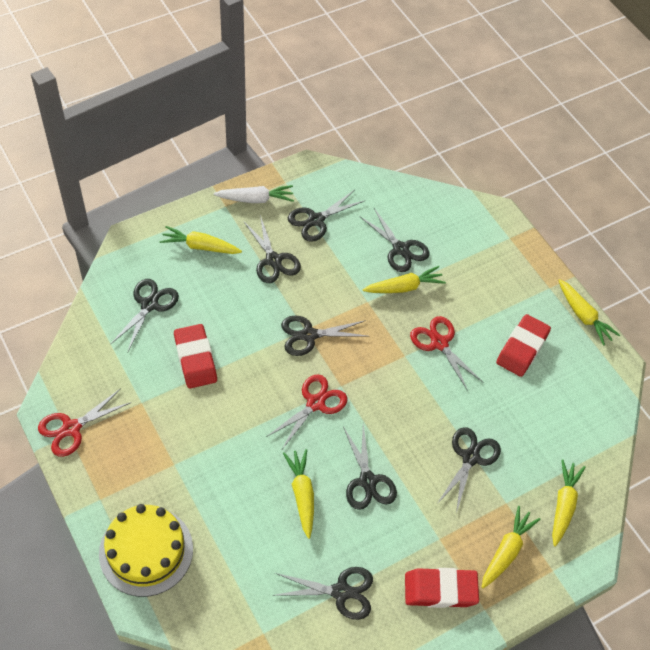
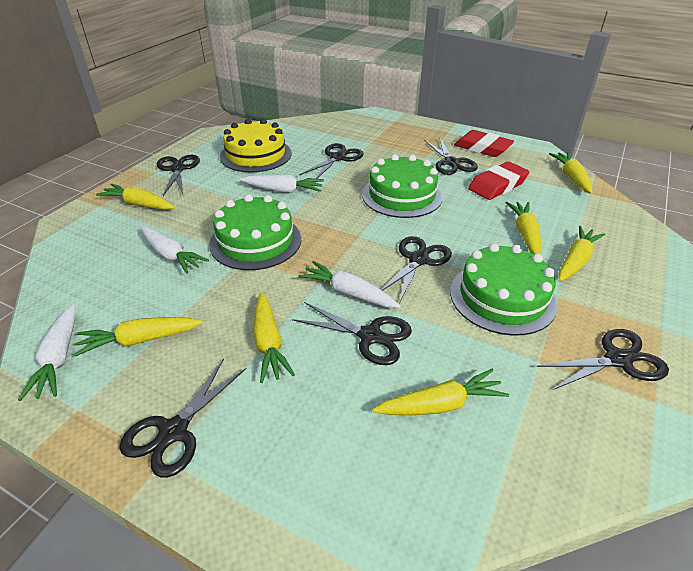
black scissors: 8 -> 7
green cake: 0 -> 3
red eraser: 3 -> 2
red scissors: 3 -> 0
white carrot: 1 -> 4
yellow carrot: 6 -> 7

